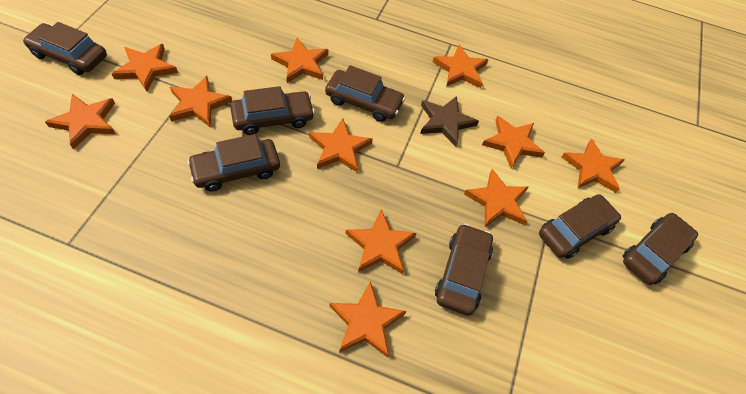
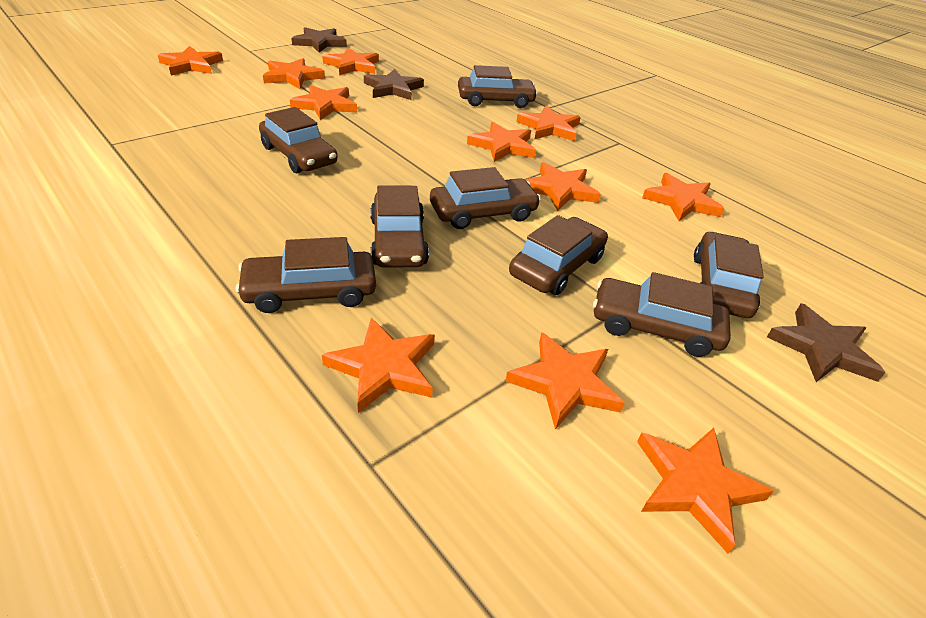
brown car: 7 -> 8
brown star: 1 -> 3

